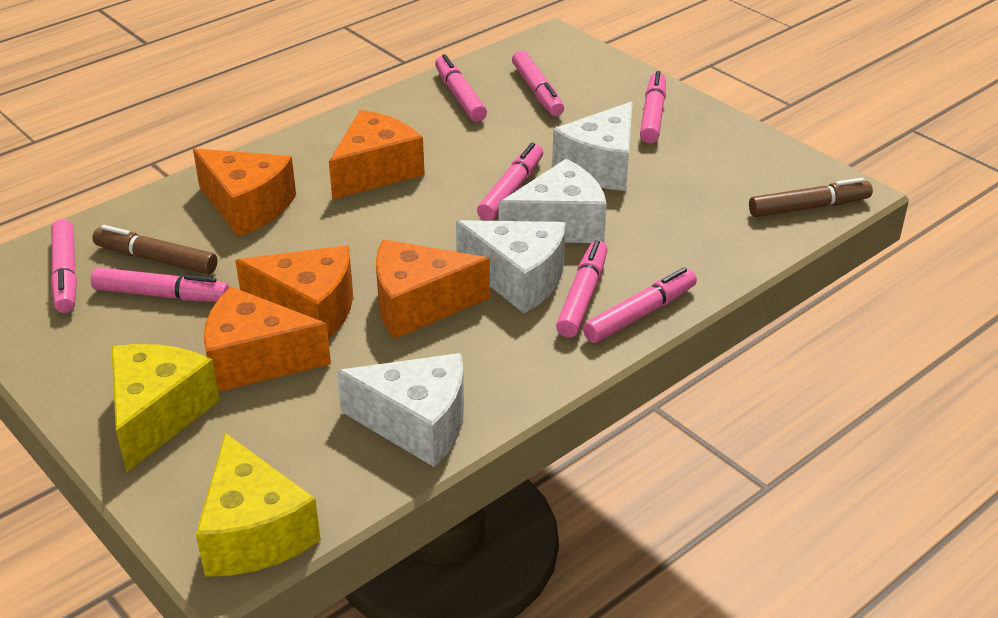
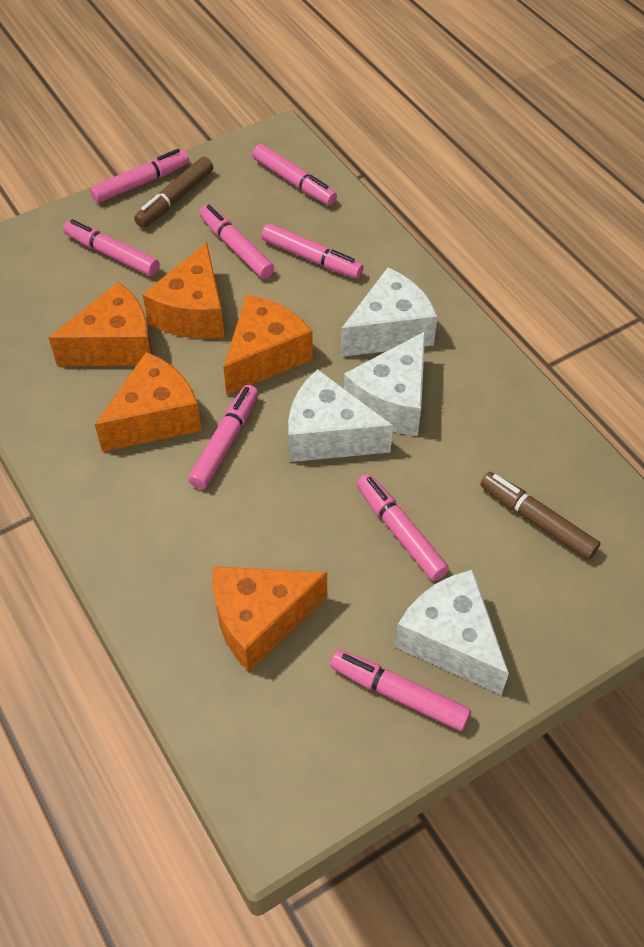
yellow cheese: 2 -> 0

